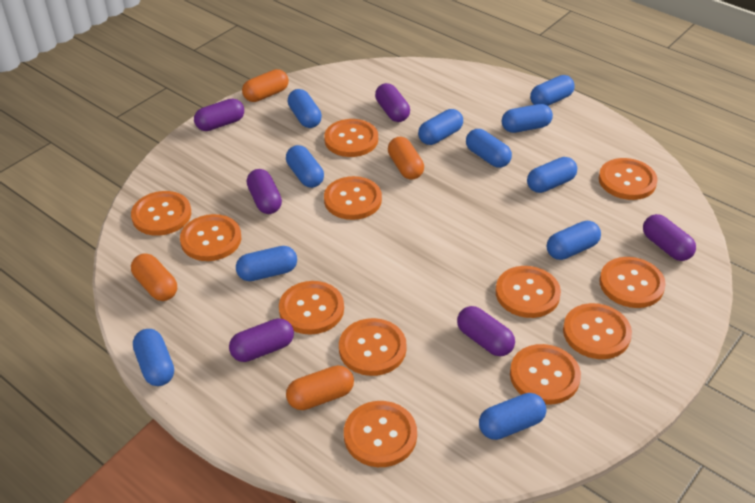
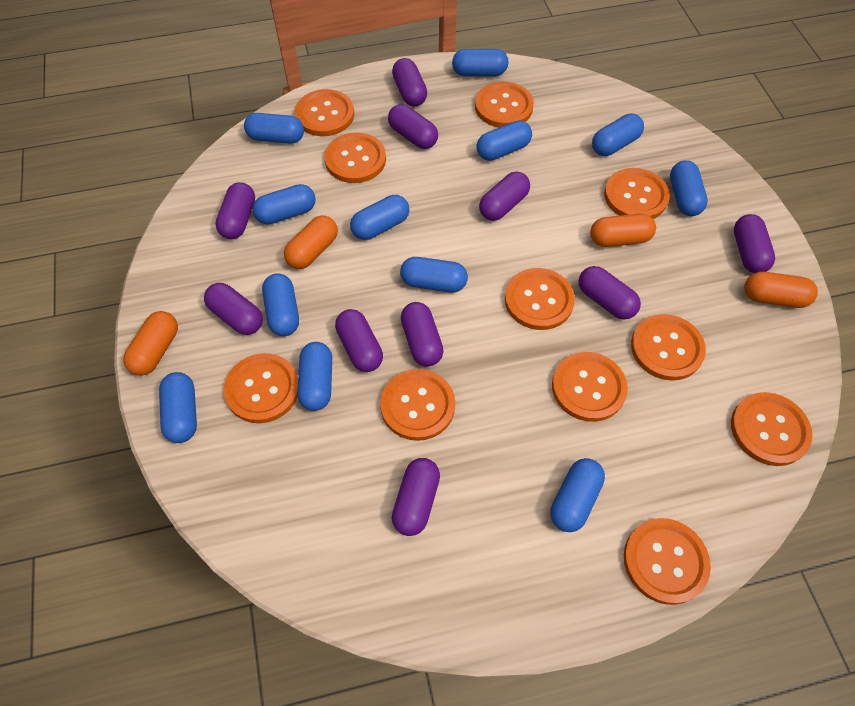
blue capsule: 11 -> 12
orange button: 12 -> 11
purple capsule: 6 -> 10

